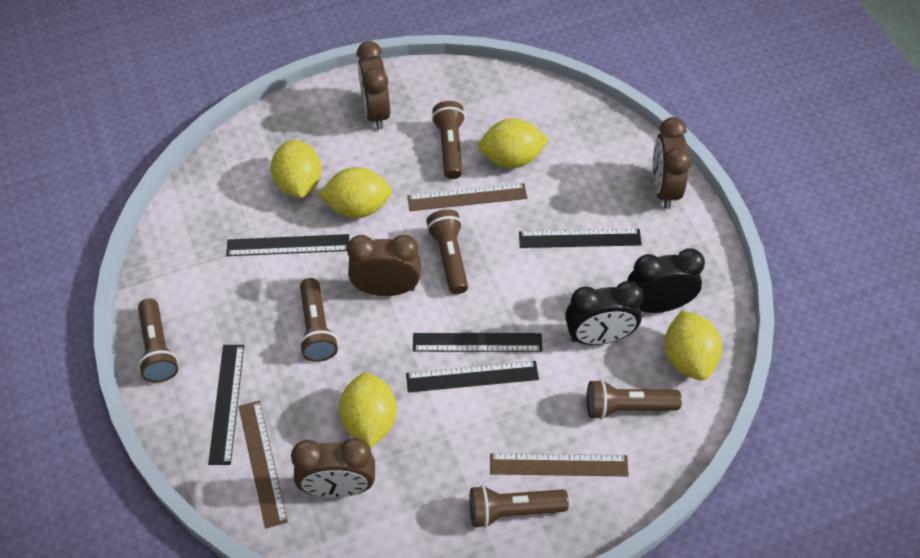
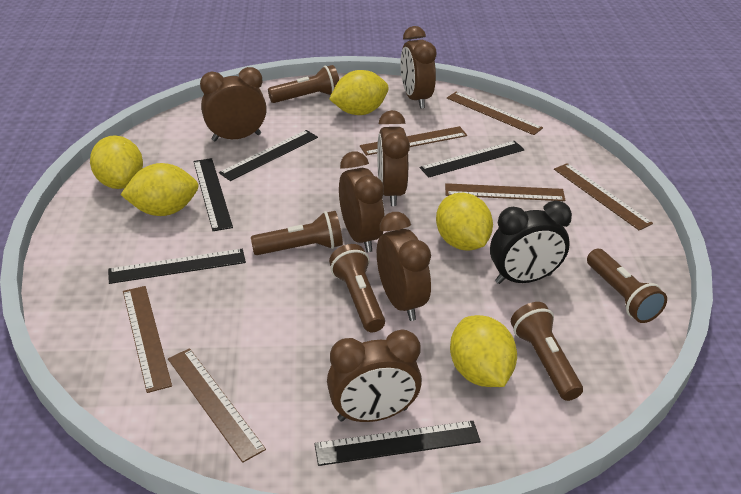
black clock: 2 -> 1
brown clock: 4 -> 6
brown flashlight: 6 -> 5
brown ruler: 3 -> 6

